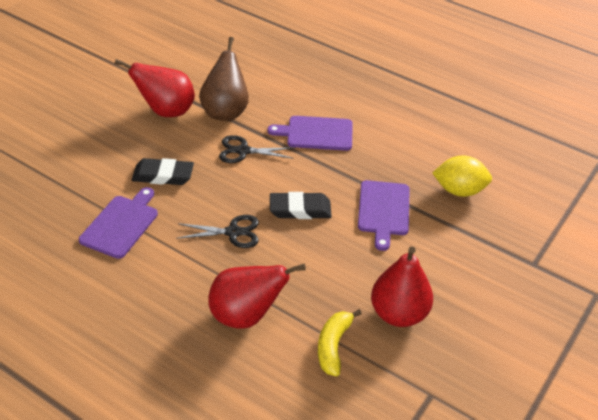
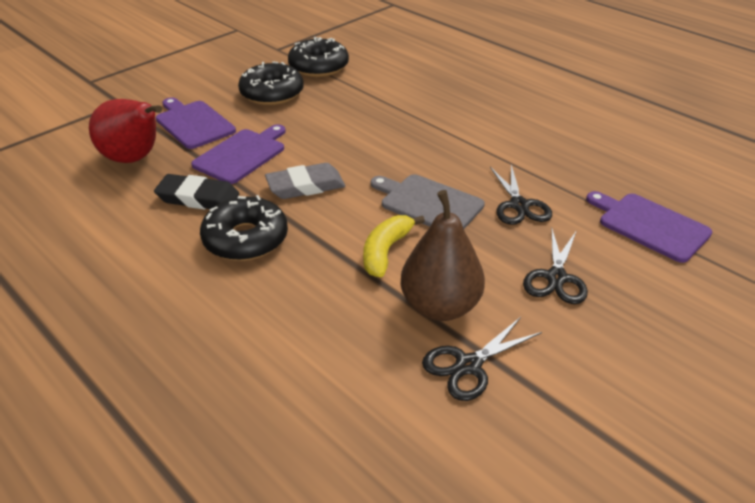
black donut: 0 -> 3
black eraser: 2 -> 1
black scissors: 2 -> 3
grey cutting board: 0 -> 1
grey eraser: 0 -> 1
red pear: 3 -> 1
yellow lemon: 1 -> 0

